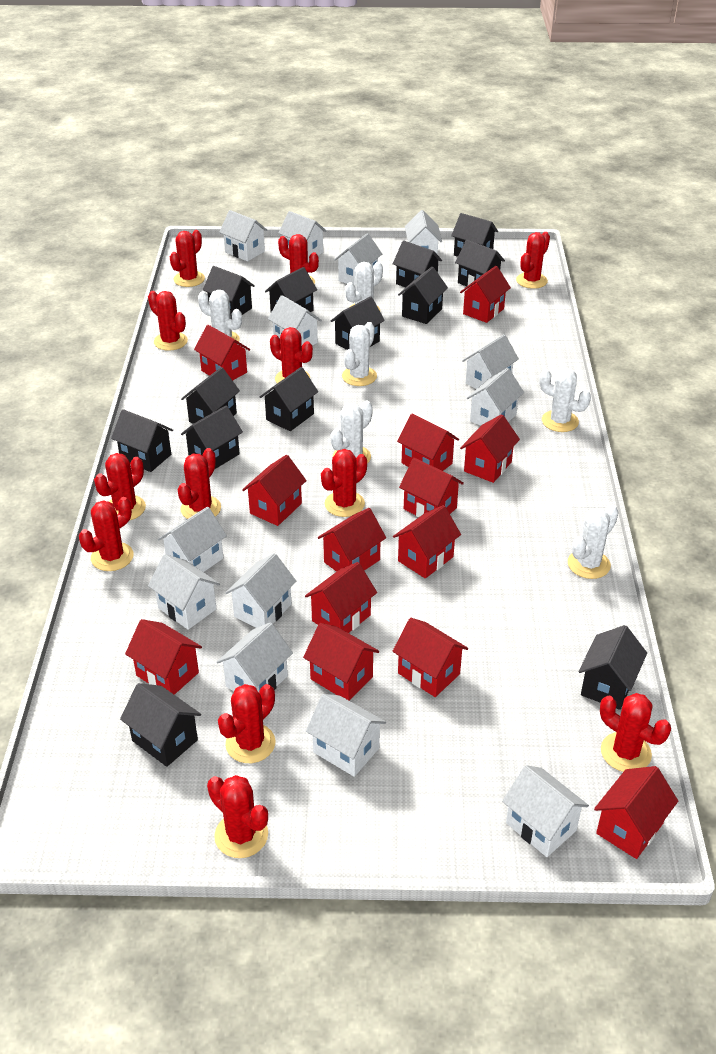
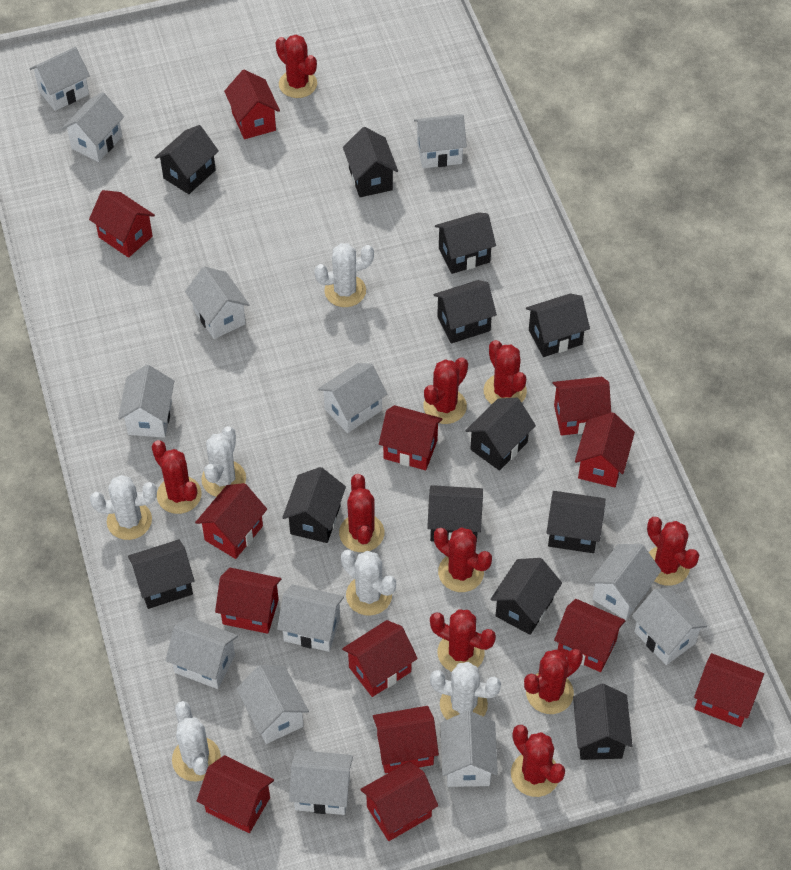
black house: 13 -> 12
red cactus: 12 -> 10

